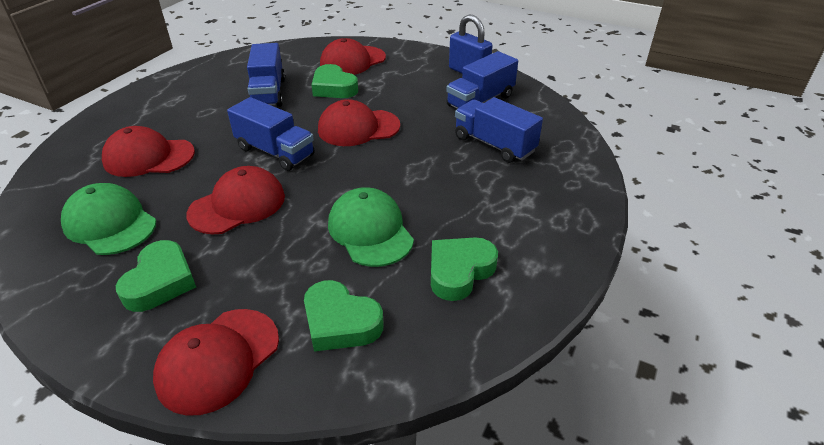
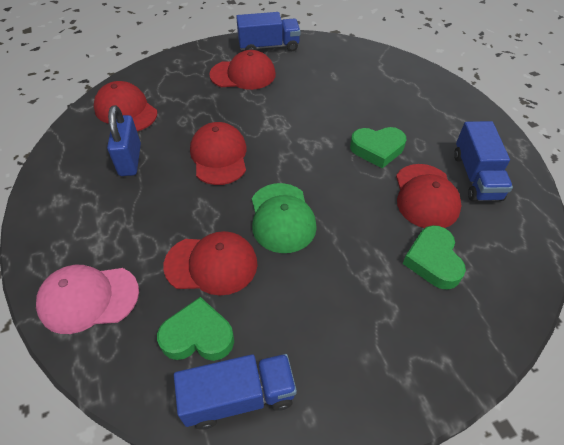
blue truck: 4 -> 3
green cap: 2 -> 1
green heart: 4 -> 3
pink cap: 0 -> 1

